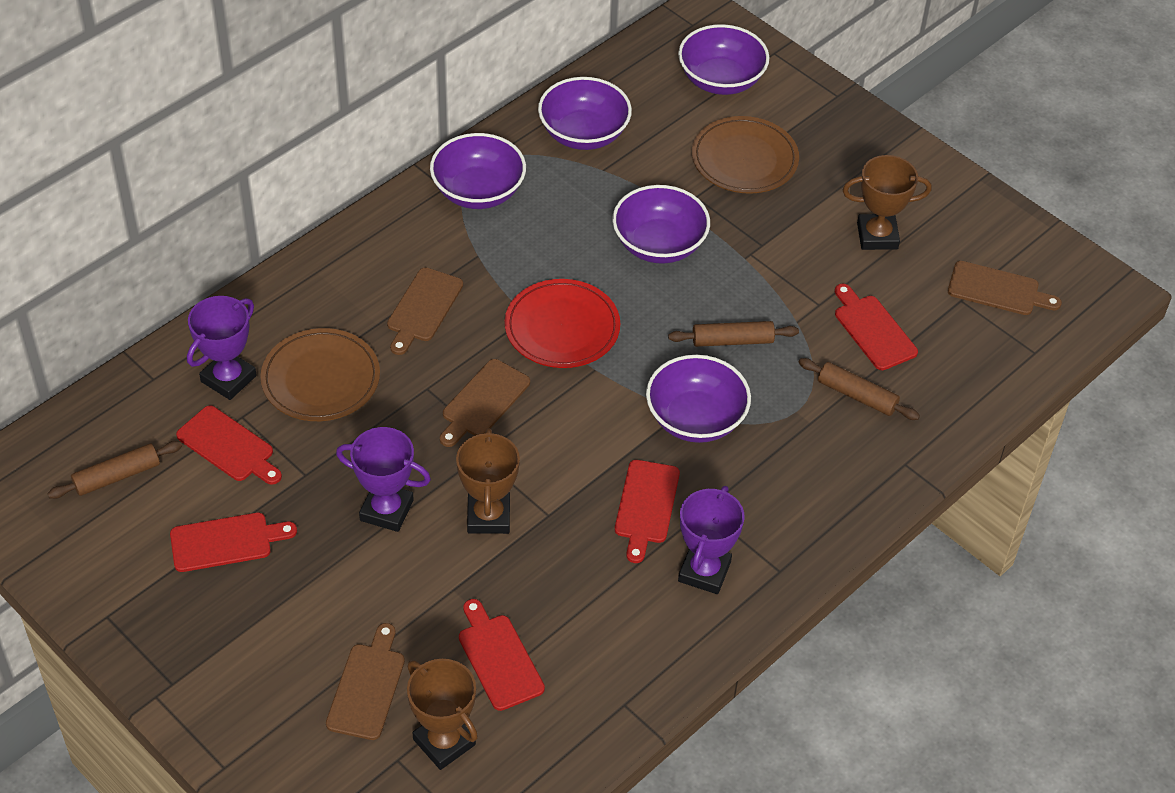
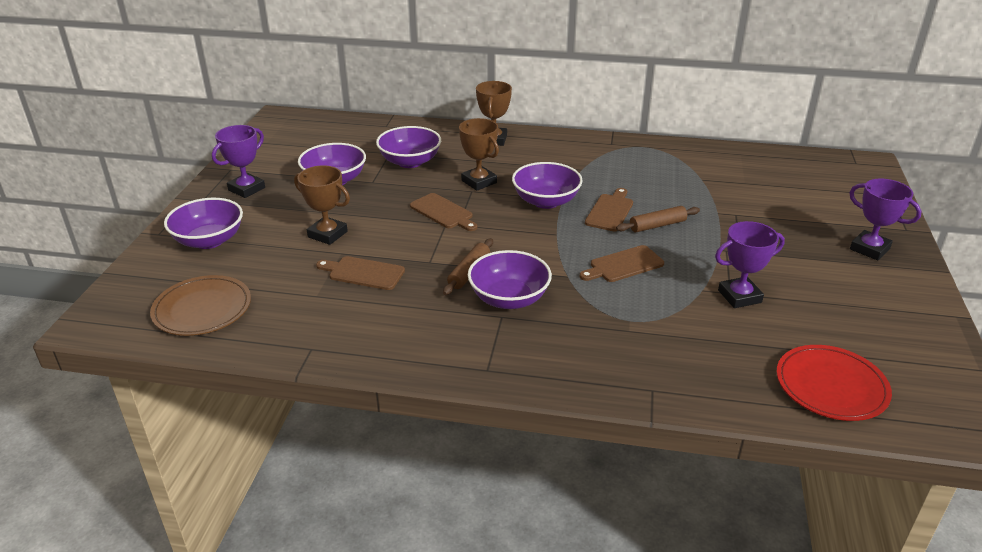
brown plate: 2 -> 1
brown rolling pin: 3 -> 2
red cutting board: 5 -> 0

